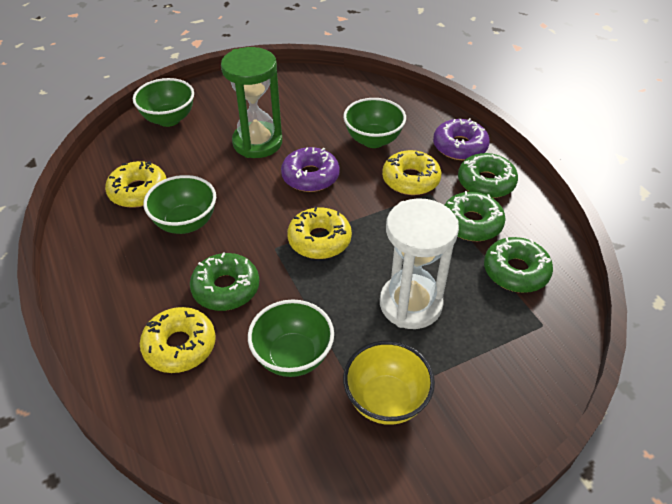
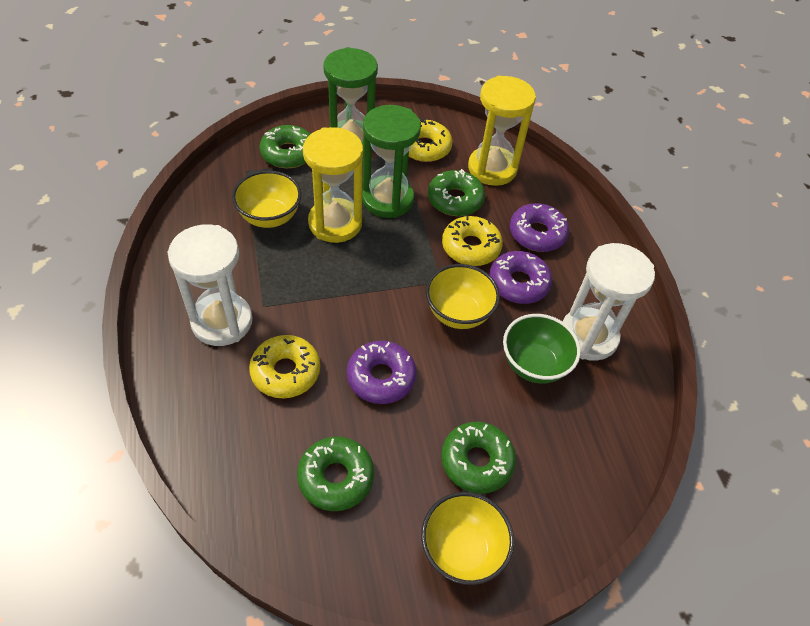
green bowl: 4 -> 1
green hourglass: 1 -> 2
purple donut: 2 -> 3
white hourglass: 1 -> 2
yellow bowl: 1 -> 3
yellow donut: 4 -> 3
yellow hourglass: 0 -> 2

